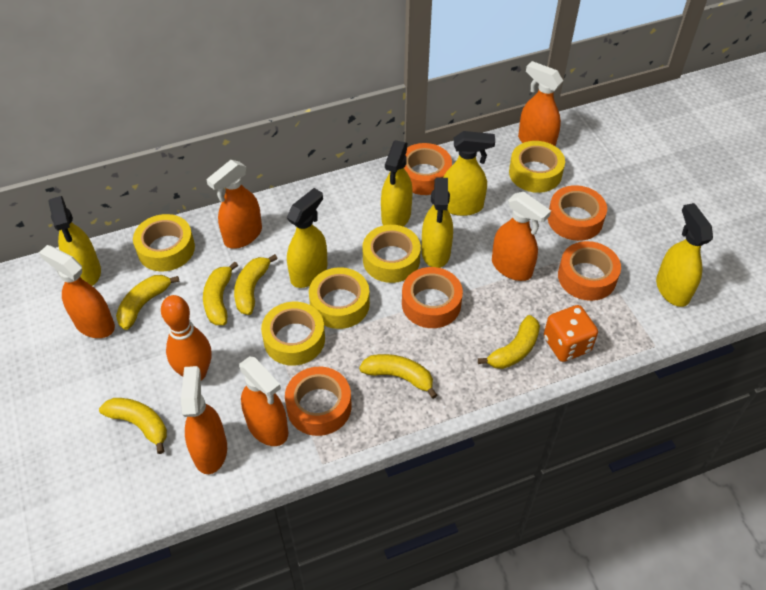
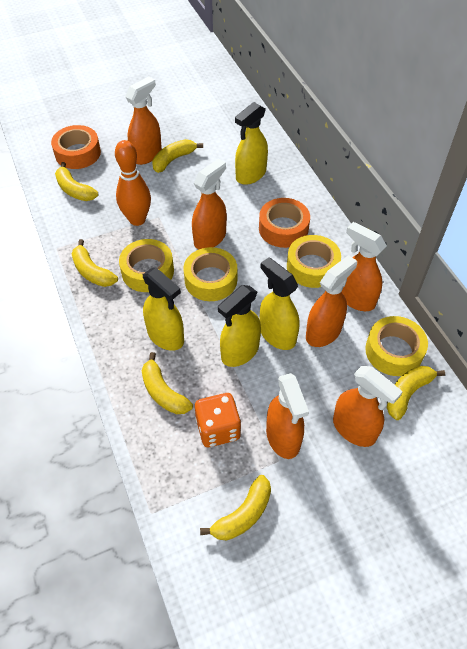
orange tape: 5 -> 2
yellow spray bottle: 6 -> 4
yellow tape: 5 -> 4

